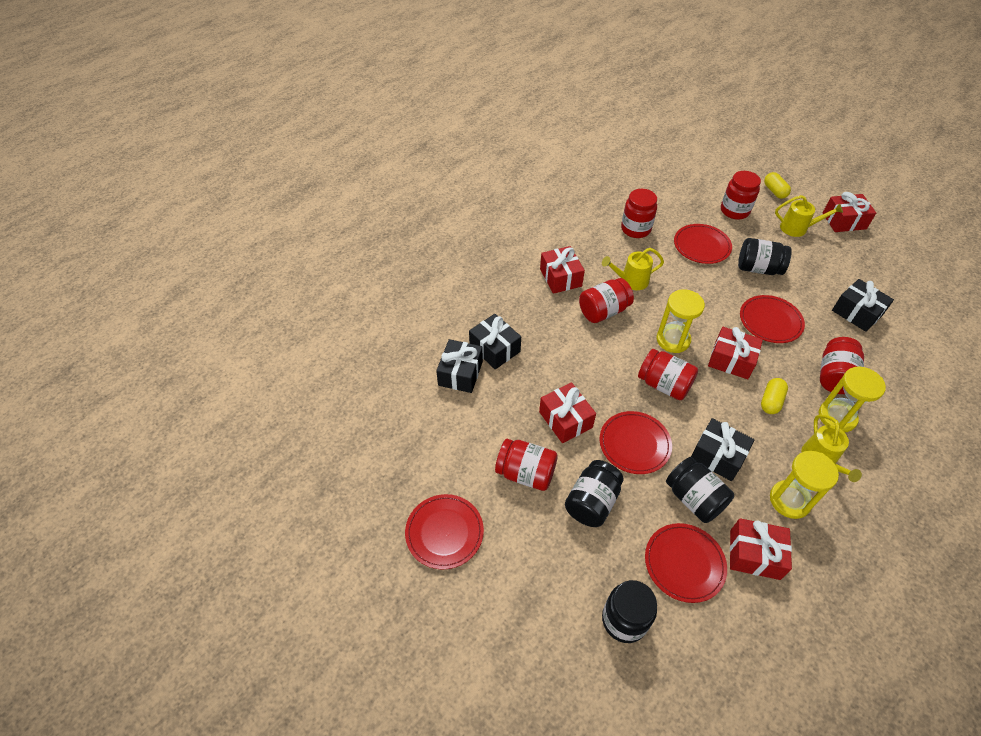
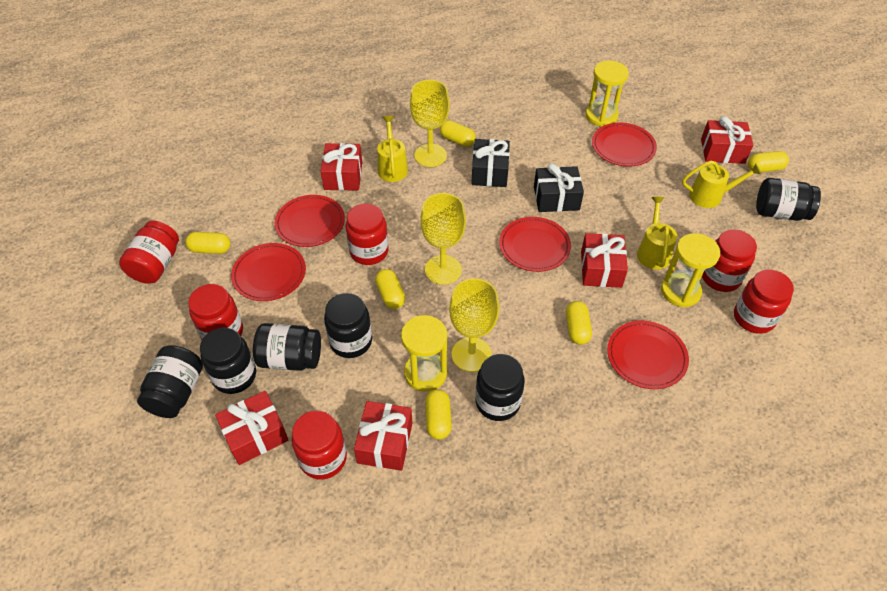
black gift: 4 -> 2
black jar: 4 -> 6
yellow capsule: 2 -> 6
yellow goblet: 0 -> 3

